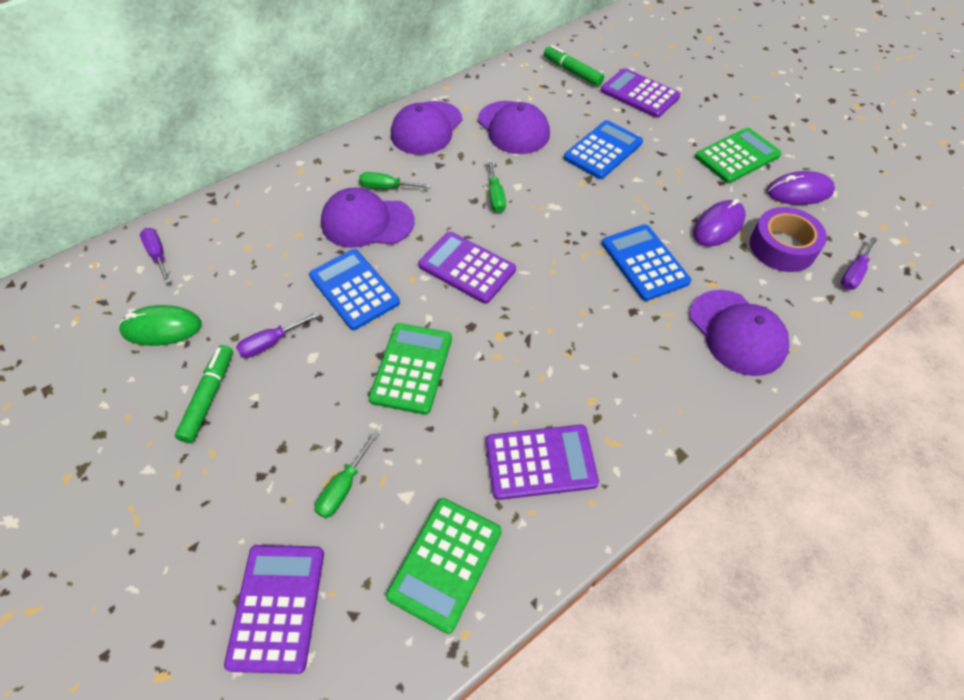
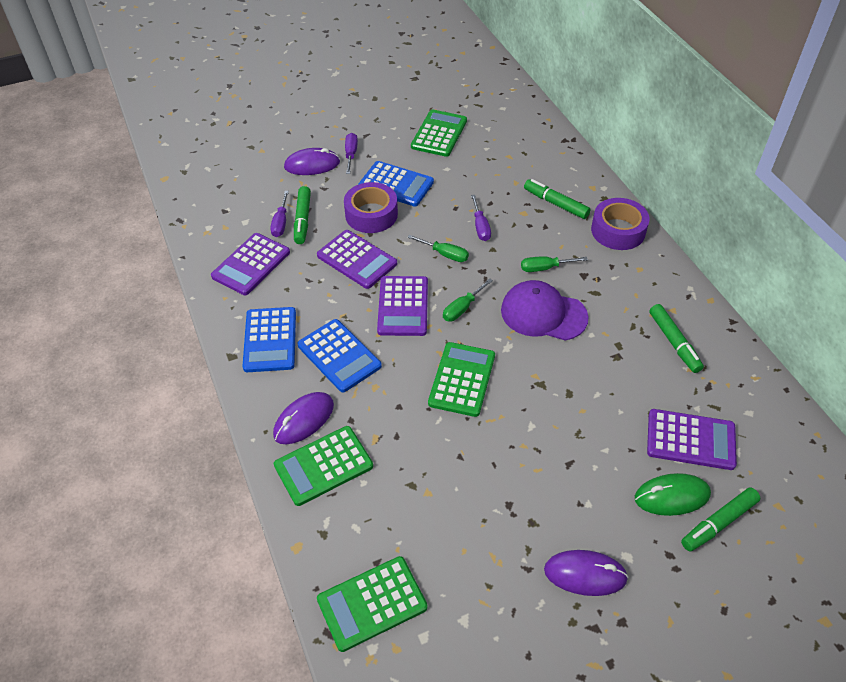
green calculator: 3 -> 4
green marker: 2 -> 4
purple cap: 4 -> 1
purple mouse: 2 -> 3
purple tape: 1 -> 2

